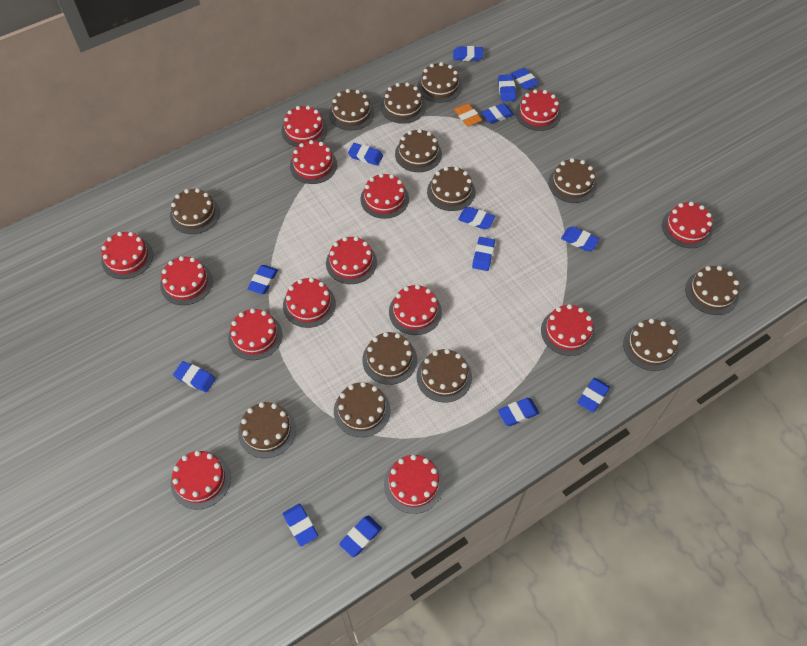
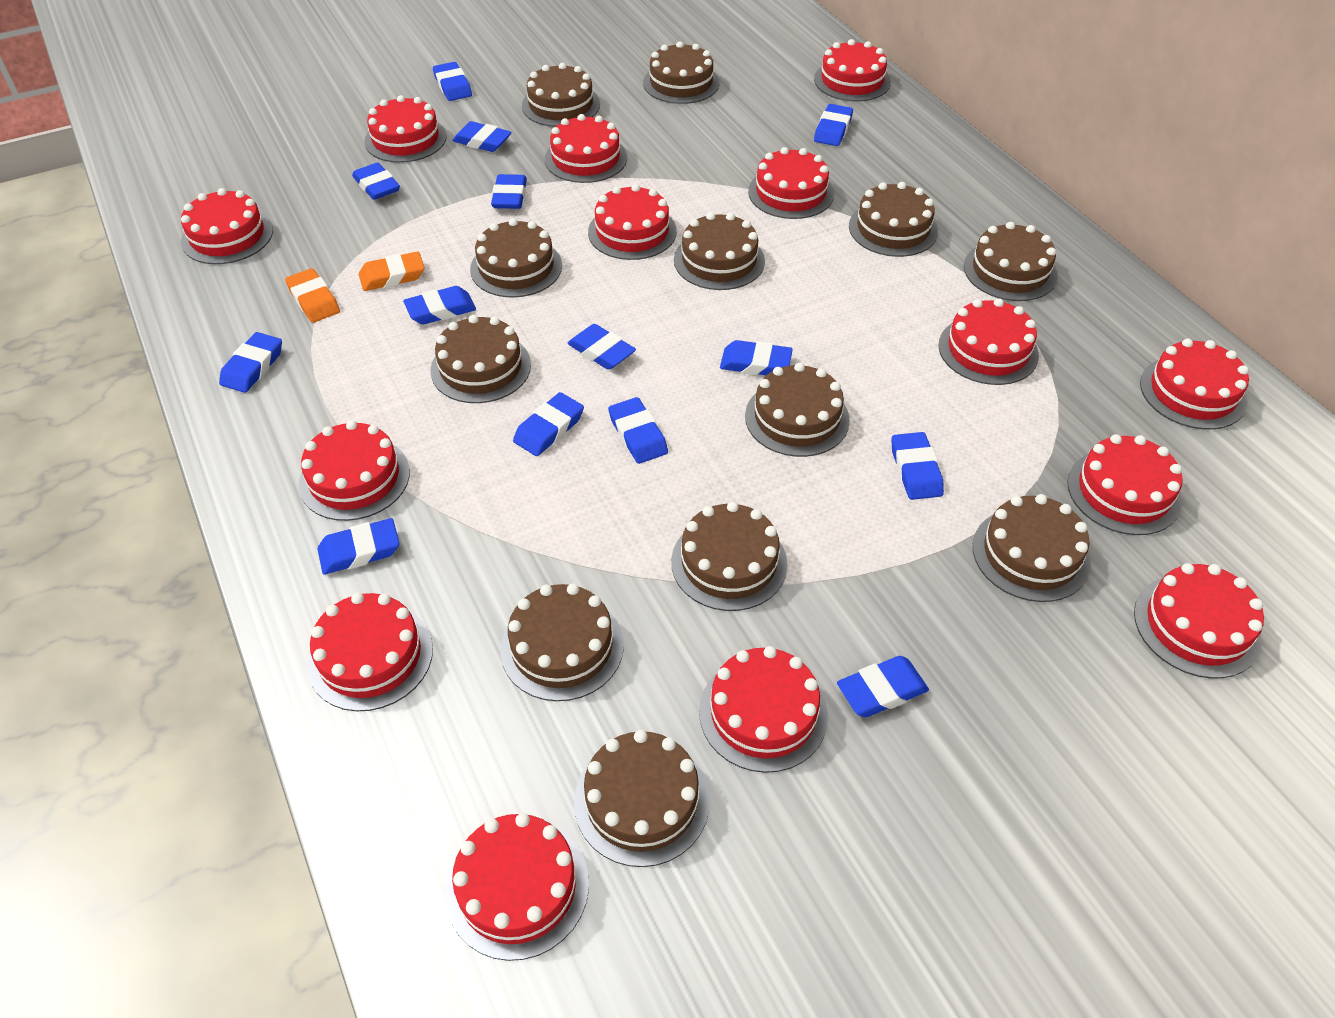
brown cake: 13 -> 12
orange eraser: 1 -> 2

